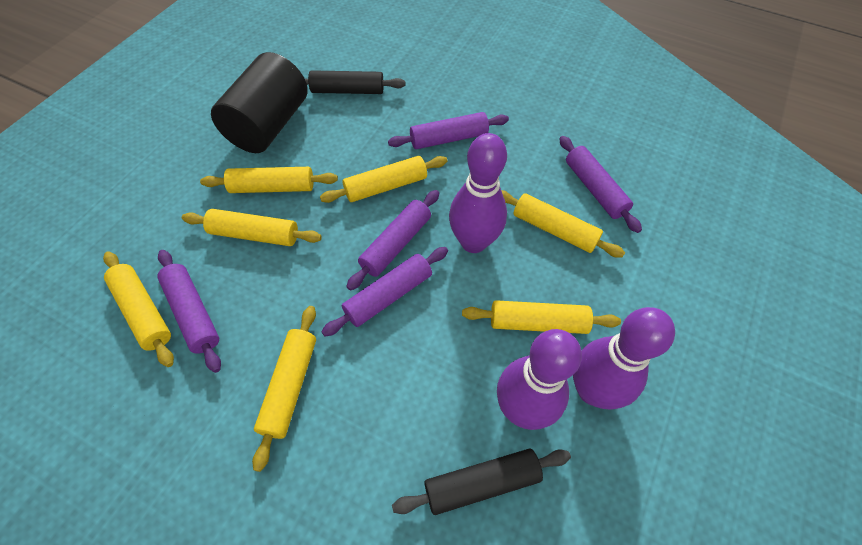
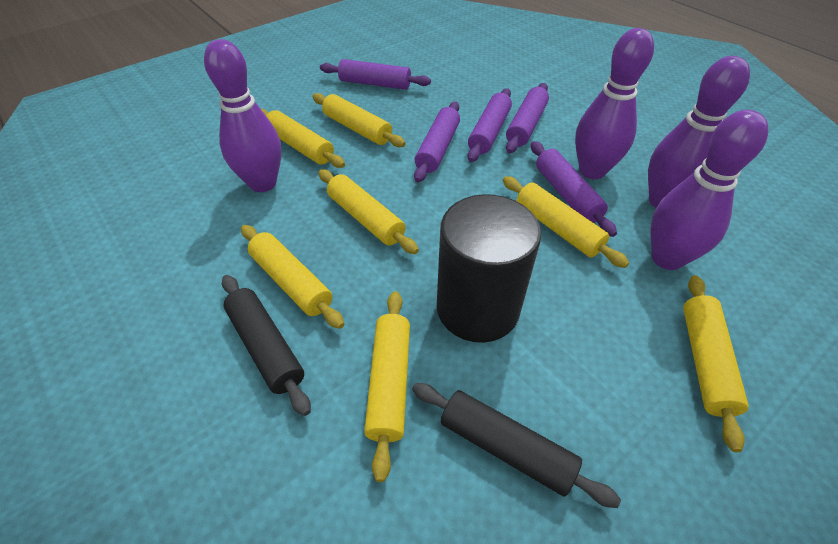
purple bowling pin: 3 -> 4

